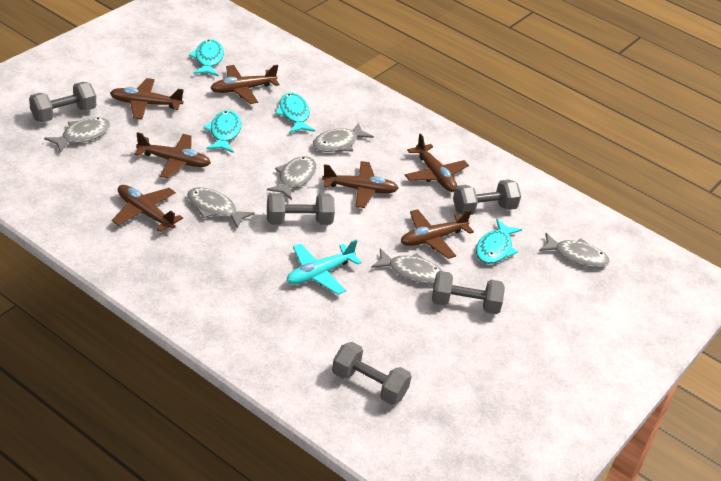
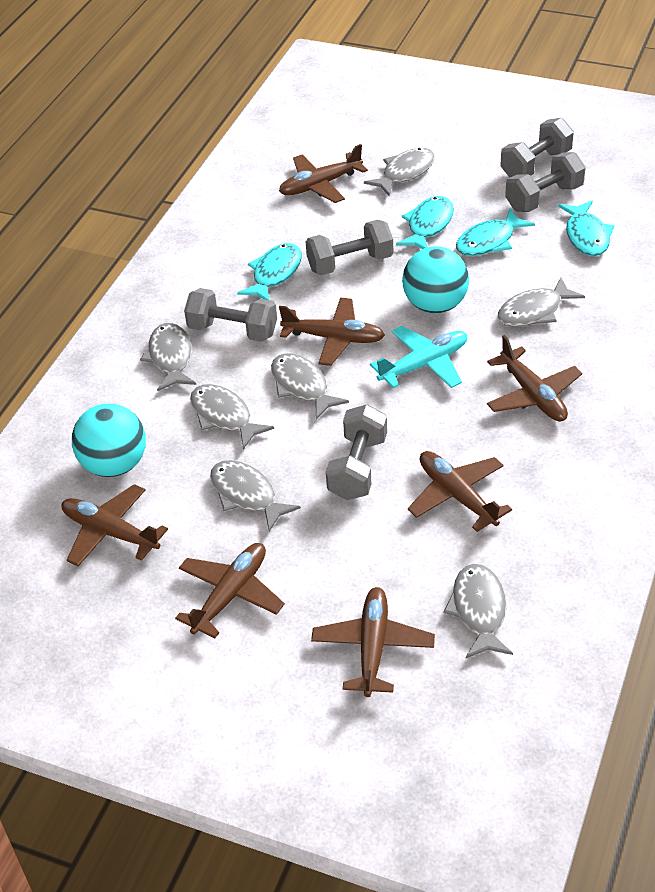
grey fish: 6 -> 7
turquoise ball: 0 -> 2

